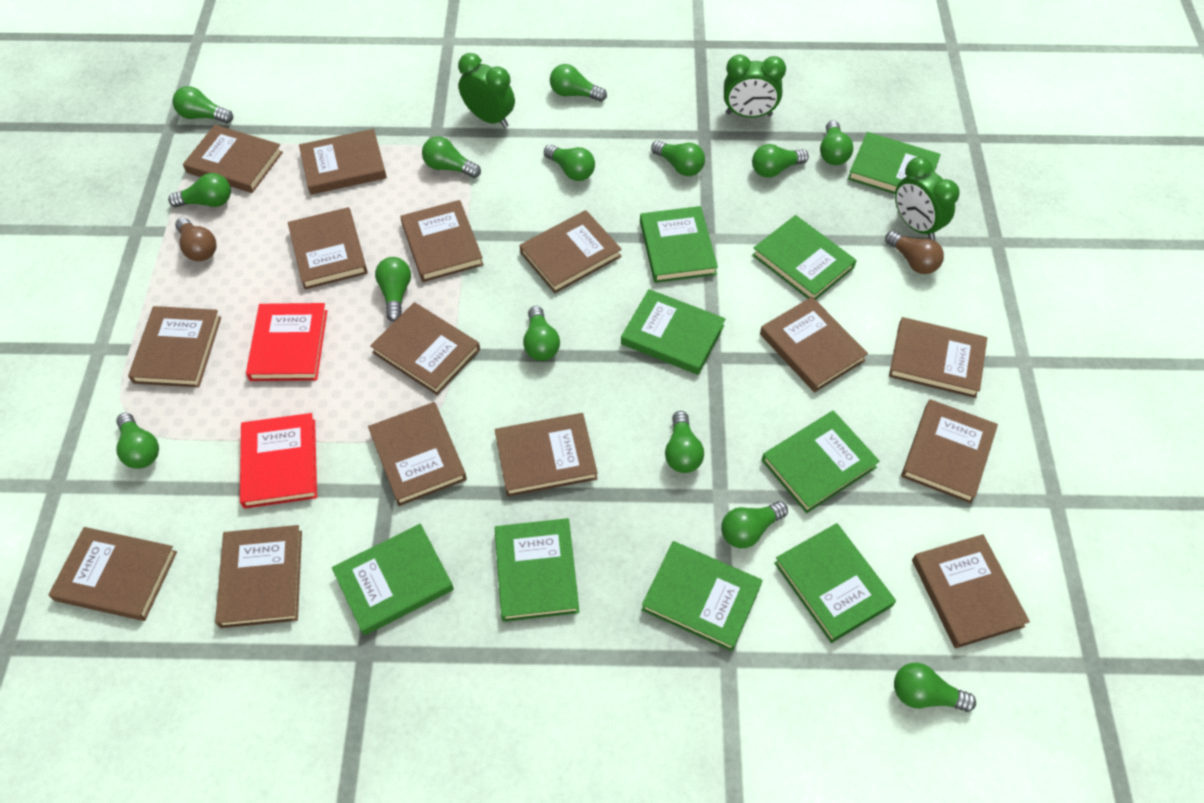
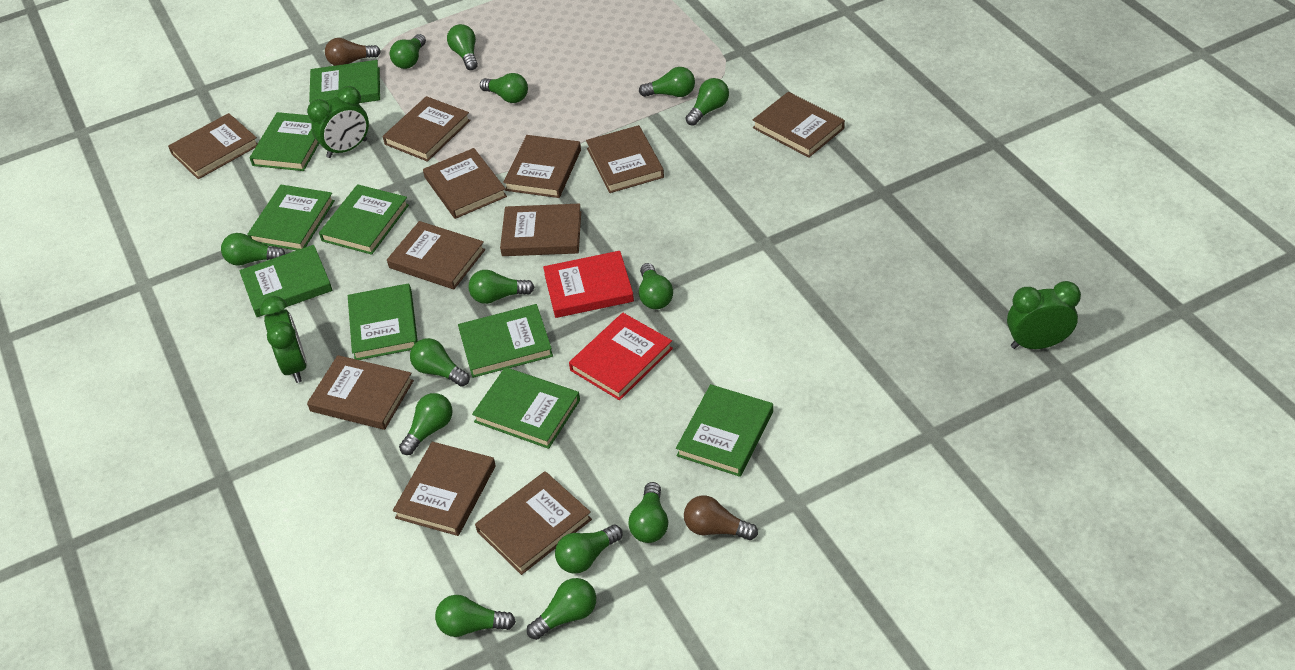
brown book: 15 -> 11

